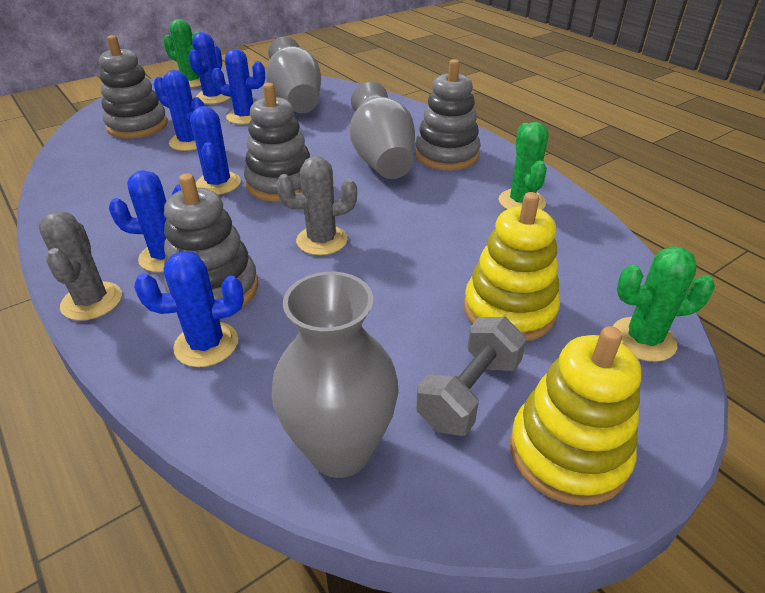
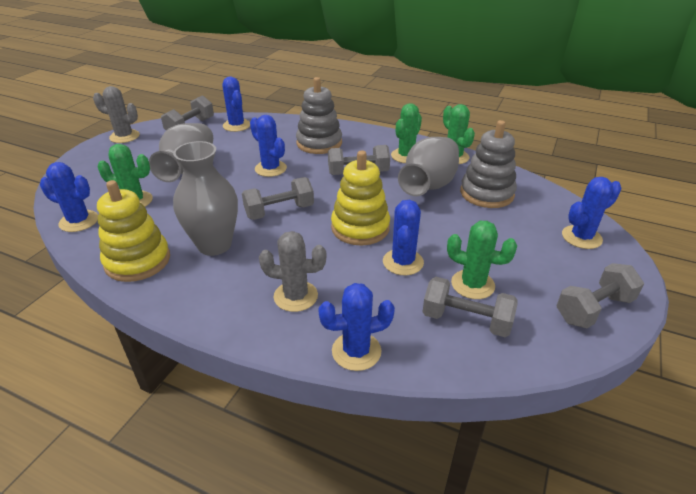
green cactus: 3 -> 4
grey dumbbell: 1 -> 5
grey stacking toy: 4 -> 2

